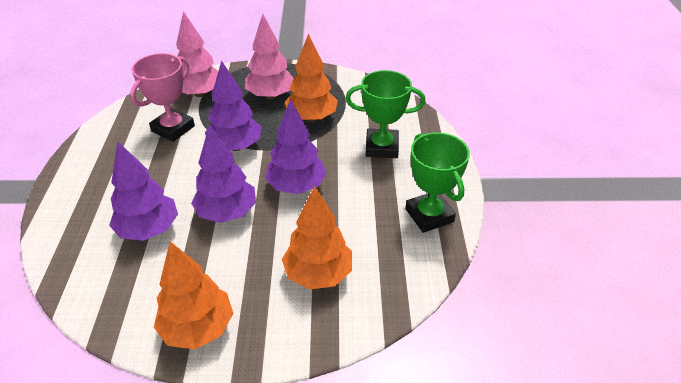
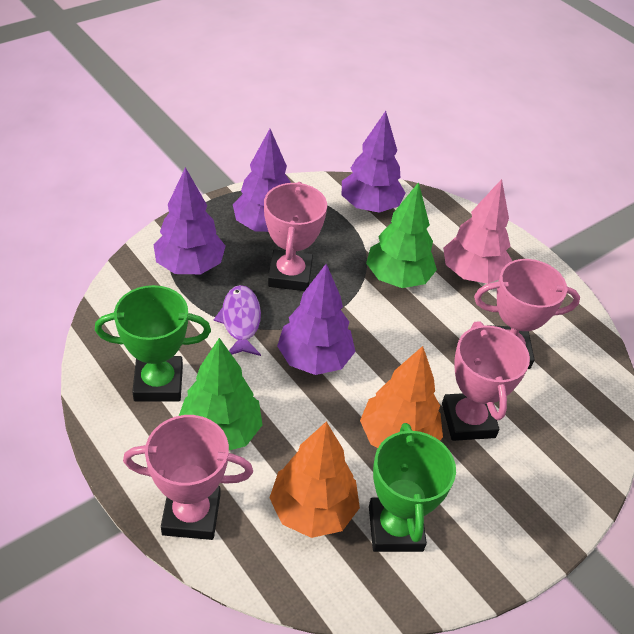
green tree: 0 -> 2
orange tree: 3 -> 2
pink tree: 2 -> 1
pink trophy: 1 -> 4
purple fish: 0 -> 1

